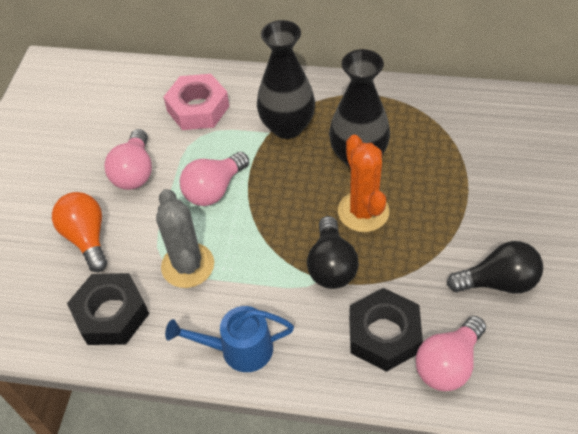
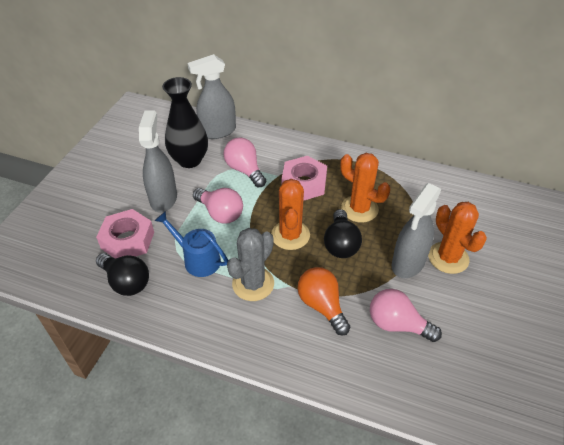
black nut: 2 -> 0
black vase: 2 -> 1
grey spray bottle: 0 -> 3
orange cactus: 1 -> 3
pink nut: 1 -> 2

